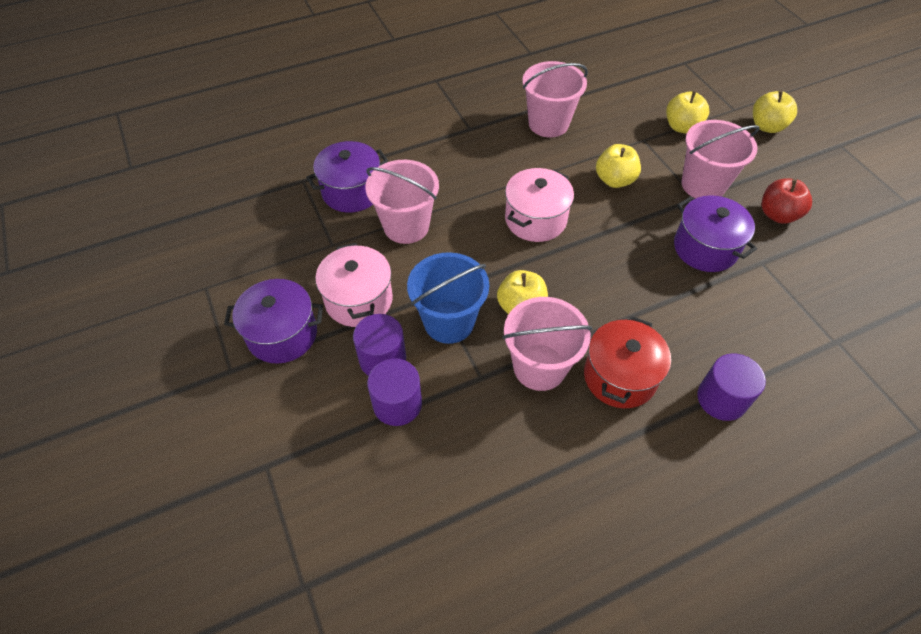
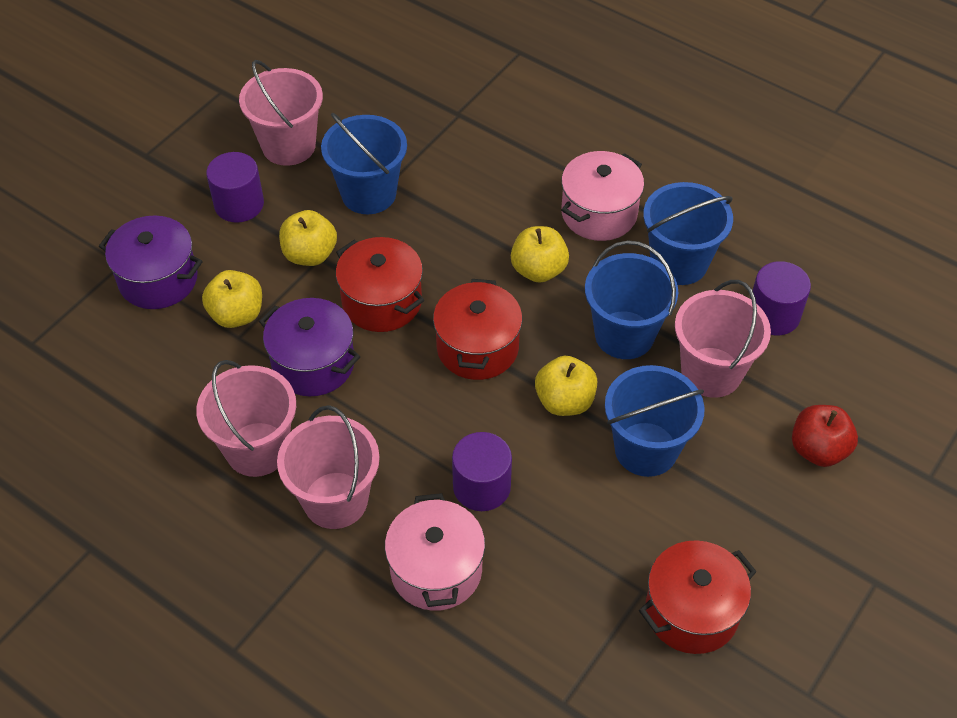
blue bucket: 1 -> 4
purple pot: 3 -> 2
red pot: 1 -> 3

